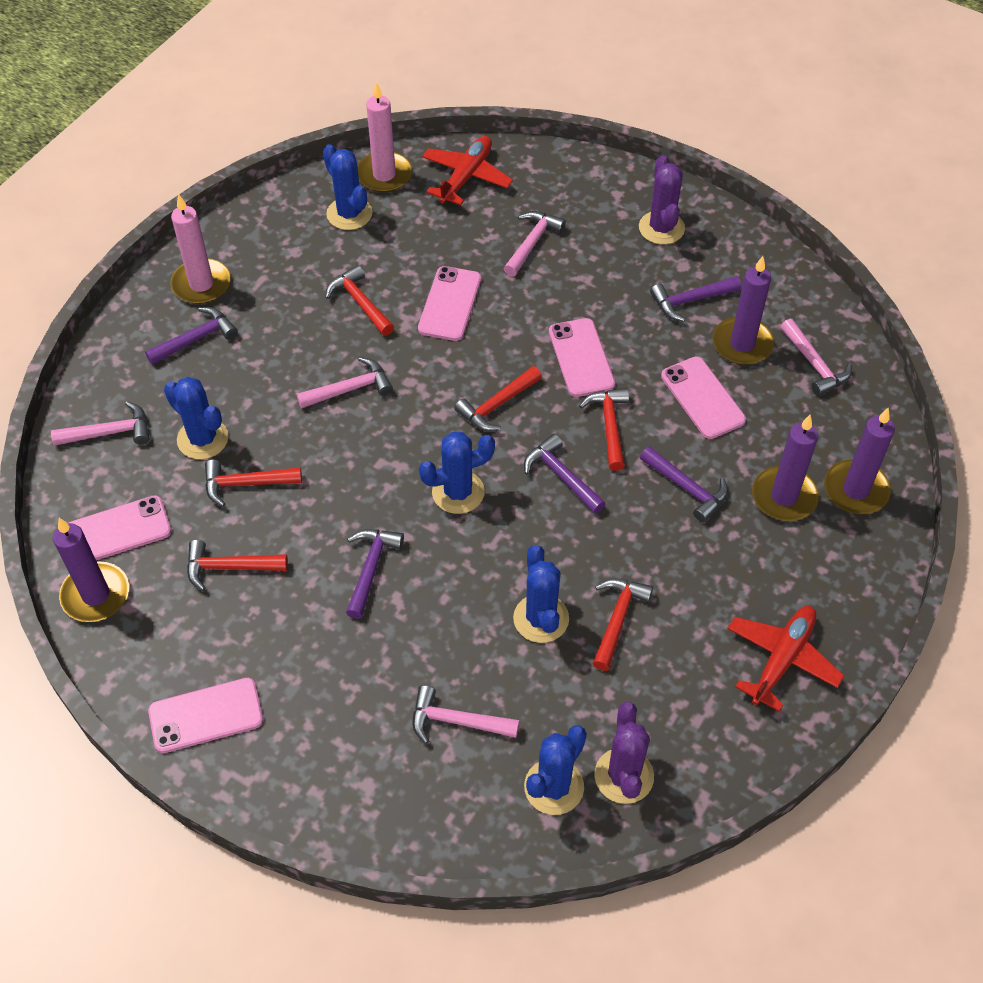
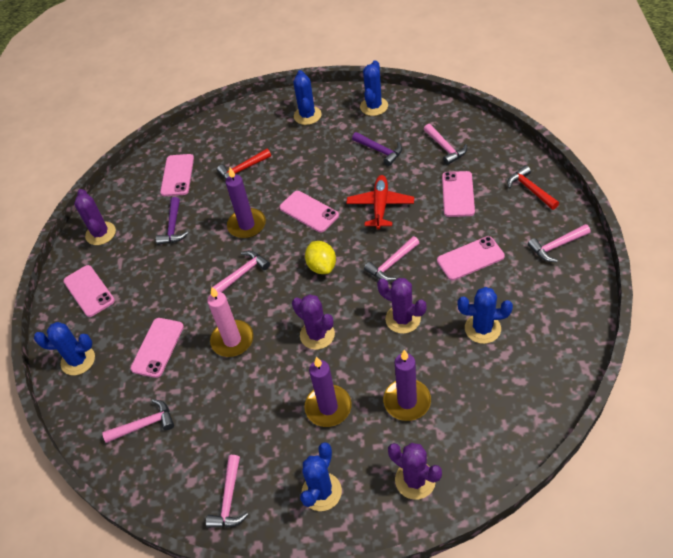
pink candle: 2 -> 1
pink hammer: 5 -> 6
pink phone: 5 -> 6
purple cactus: 2 -> 4
purple candle: 4 -> 3
purple hammer: 5 -> 2
red hammer: 6 -> 2
red plane: 2 -> 1
yellow lemon: 0 -> 1

